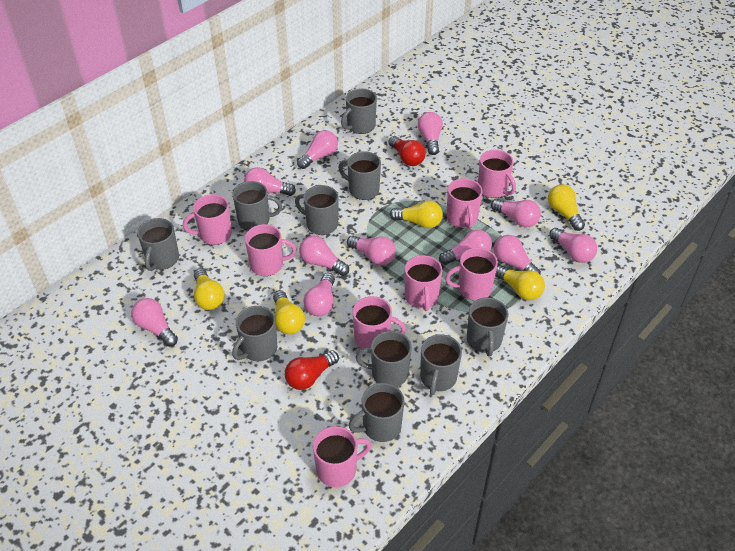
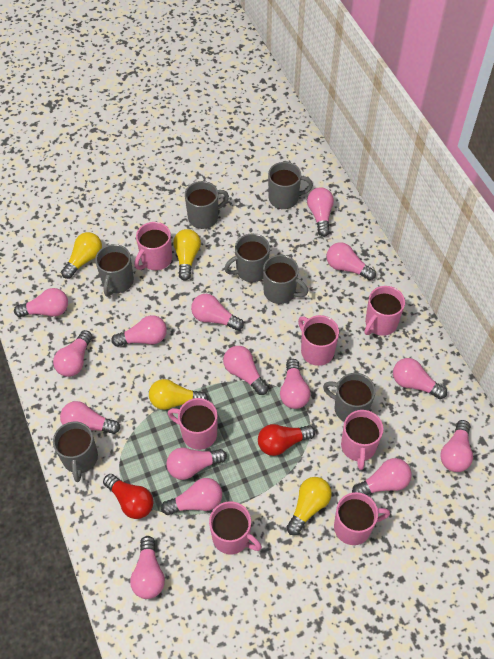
grey mug: 10 -> 7
pink light bulb: 11 -> 15
pink mug: 8 -> 7
yellow light bulb: 5 -> 4

